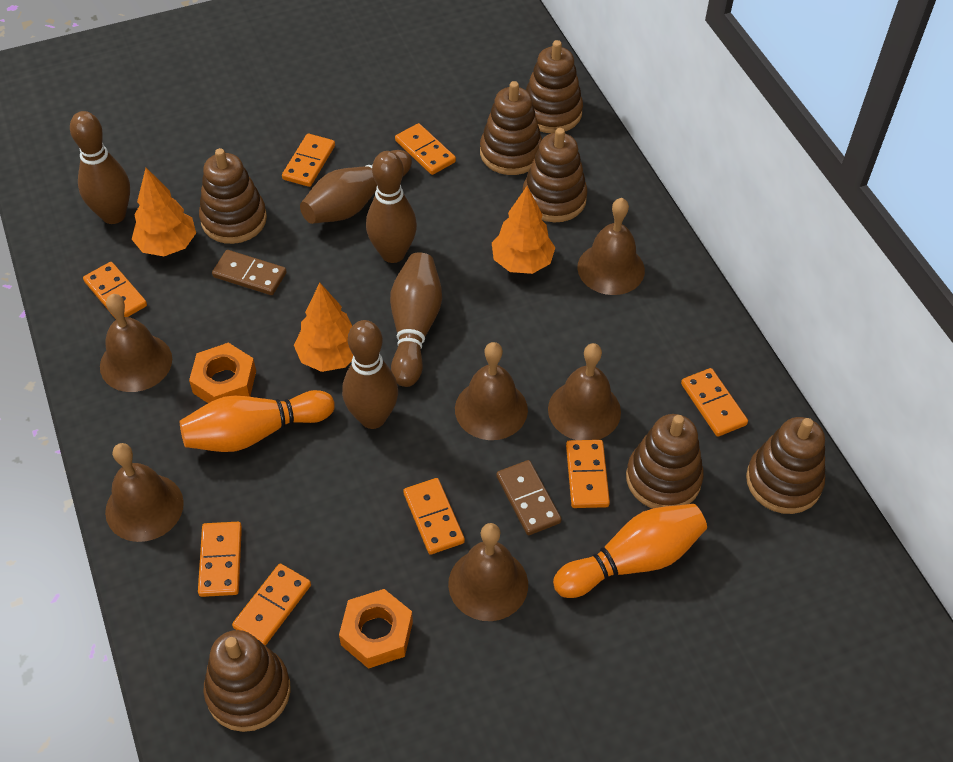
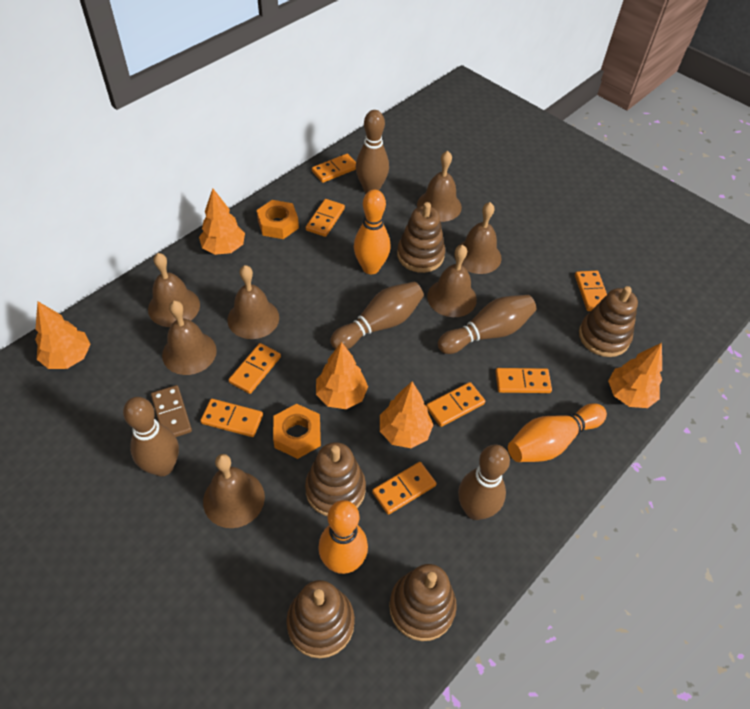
brown bell: 6 -> 7
brown domino: 2 -> 1
brown stacking toy: 7 -> 5
orange bowling pin: 2 -> 3
orange tree: 3 -> 5

